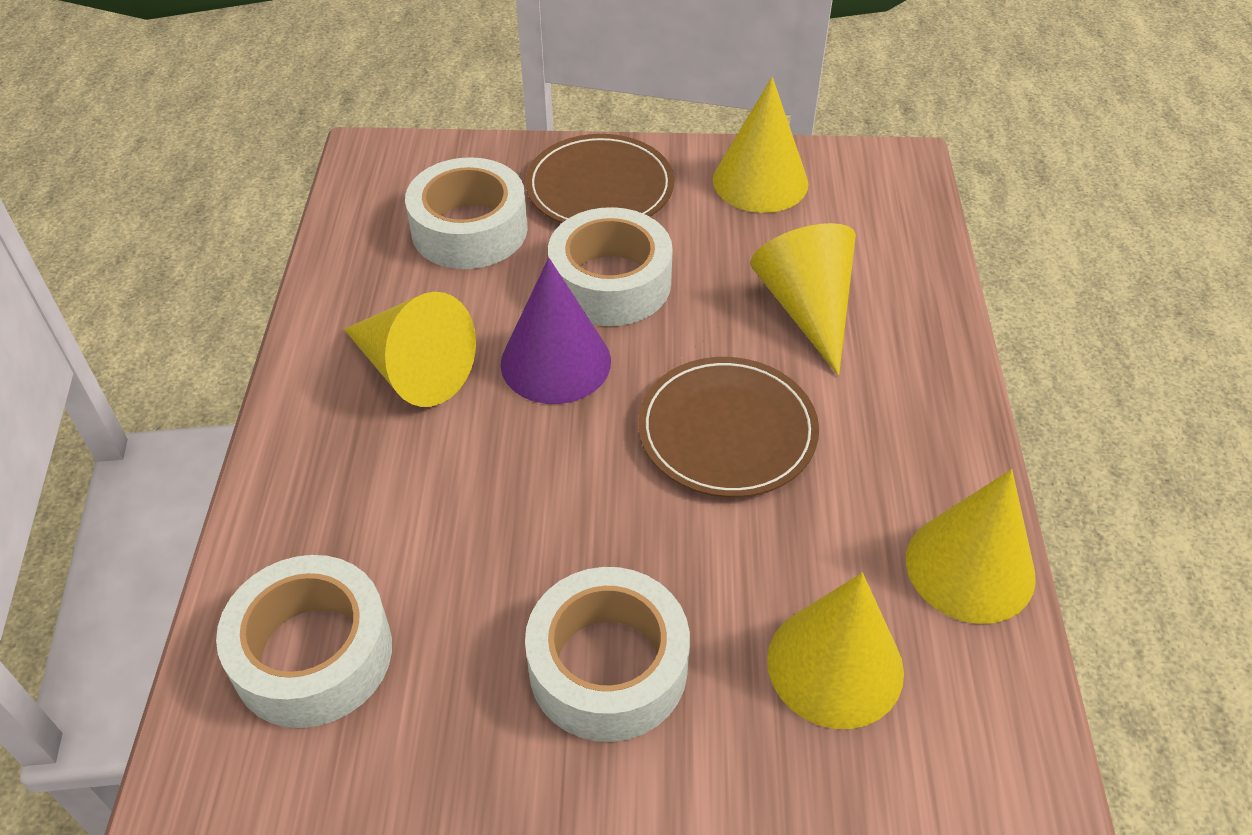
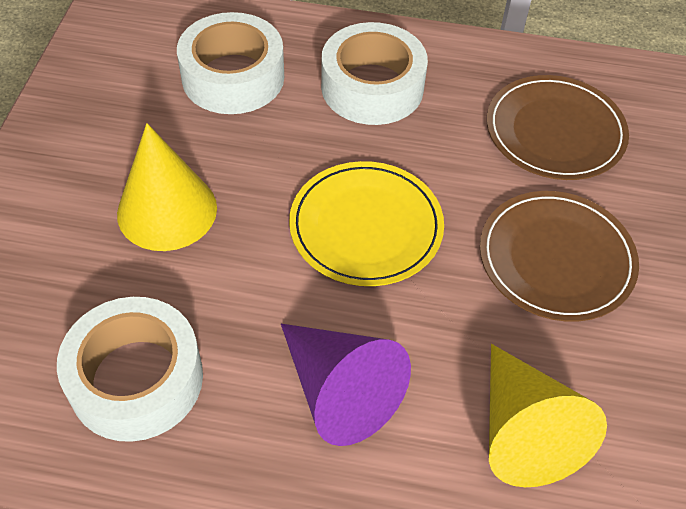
white tape: 4 -> 3
yellow cone: 5 -> 2
yellow plate: 0 -> 1

